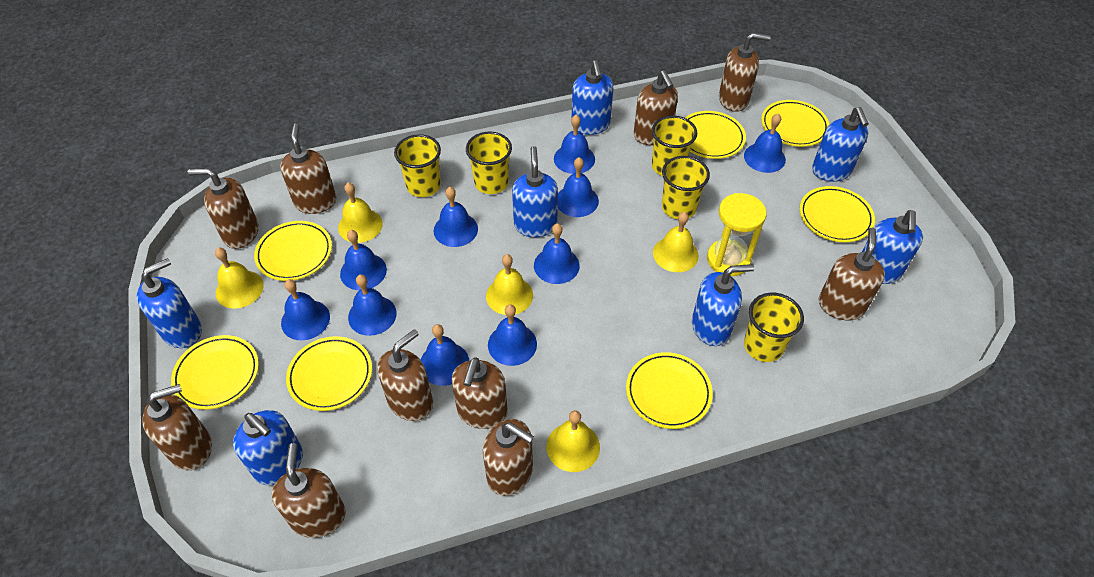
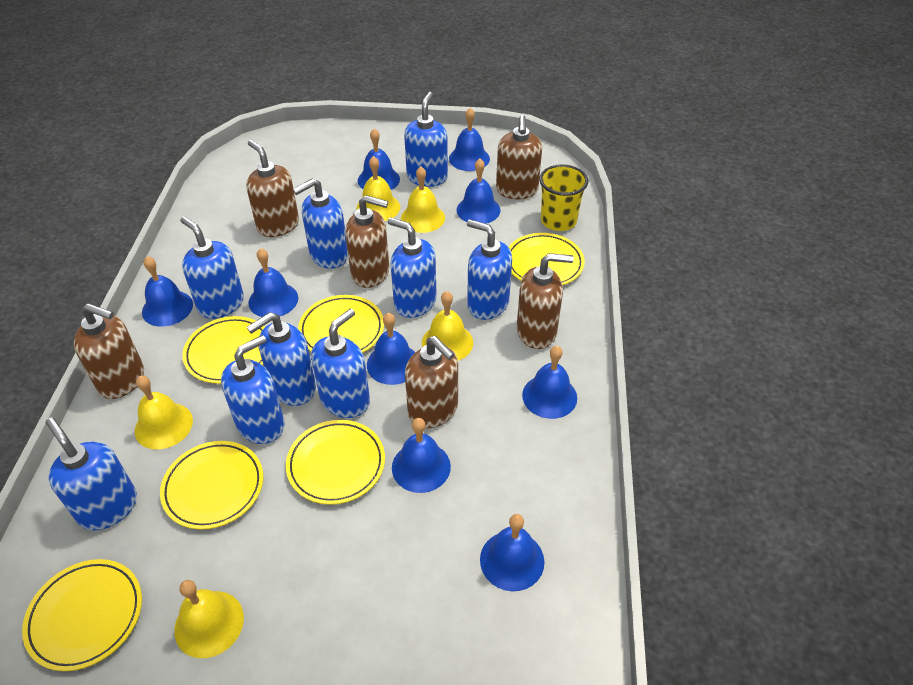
blue bell: 10 -> 9
blue soap dispenser: 7 -> 9
brown soap dispenser: 10 -> 6
yellow cup: 5 -> 1
yellow hourglass: 1 -> 0
yellow plate: 7 -> 6

